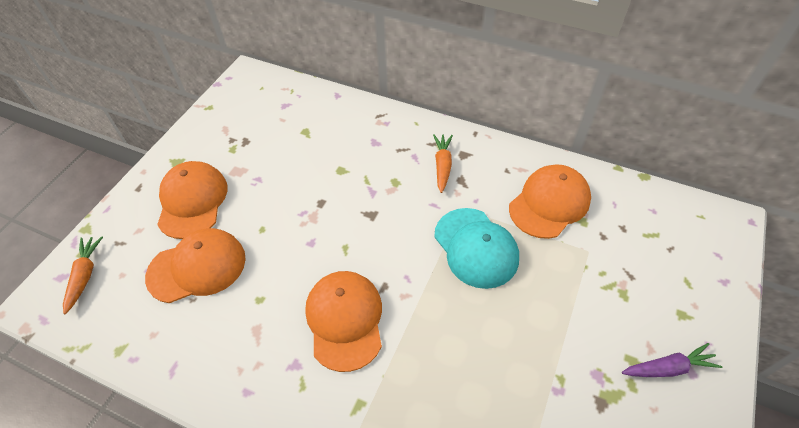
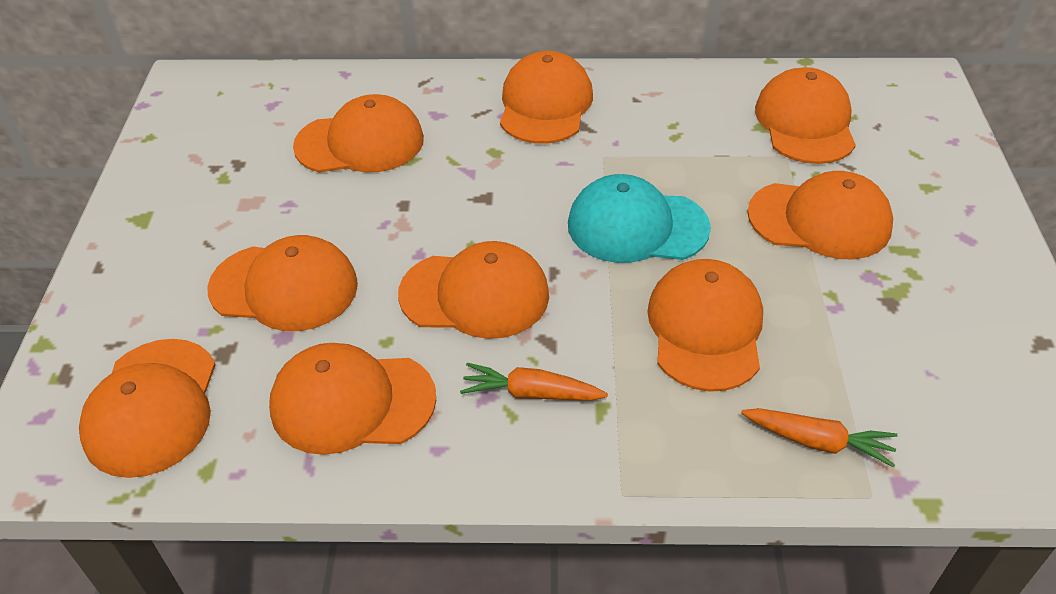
orange cap: 4 -> 9
purple carrot: 1 -> 0

